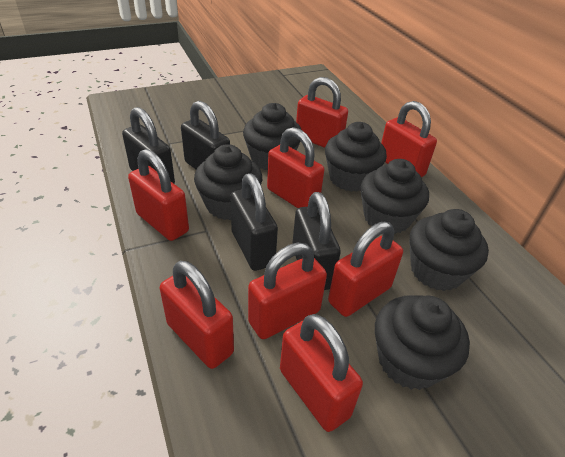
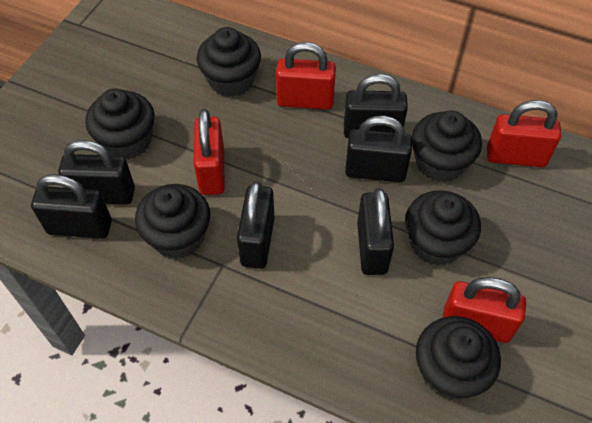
black padlock: 4 -> 6
red padlock: 8 -> 4

